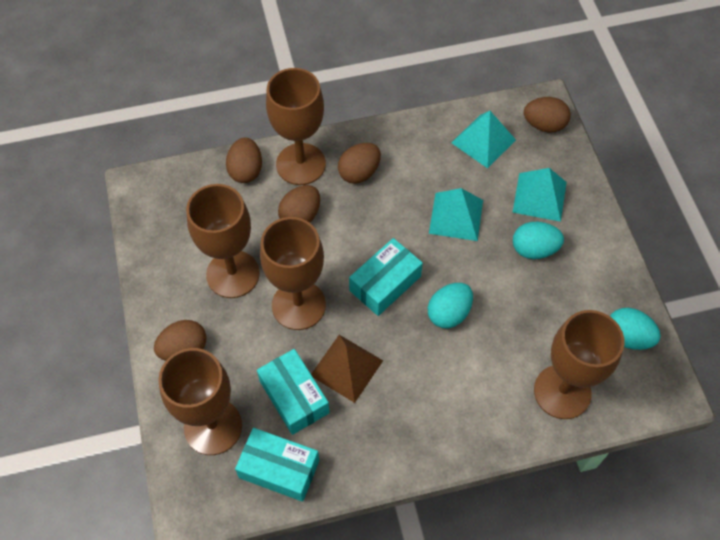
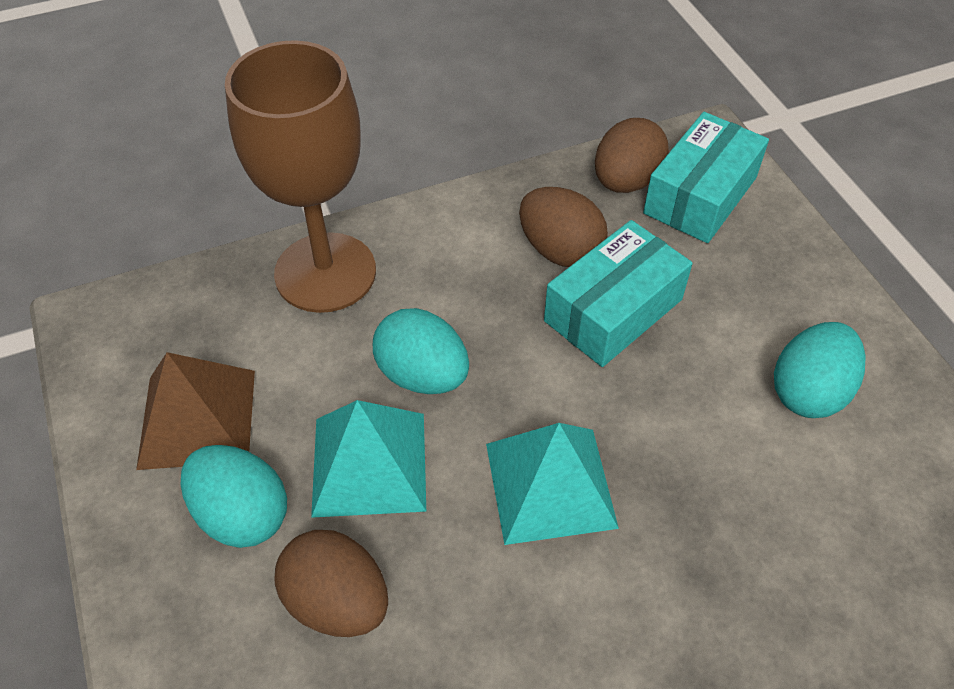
brown egg: 5 -> 3
brown goblet: 5 -> 1
turquoise box: 3 -> 2
turquoise pyramid: 3 -> 2

